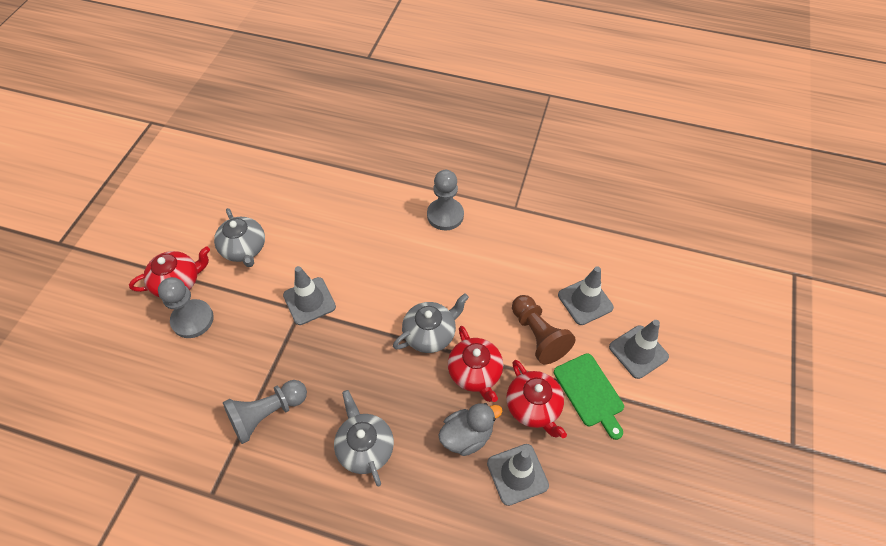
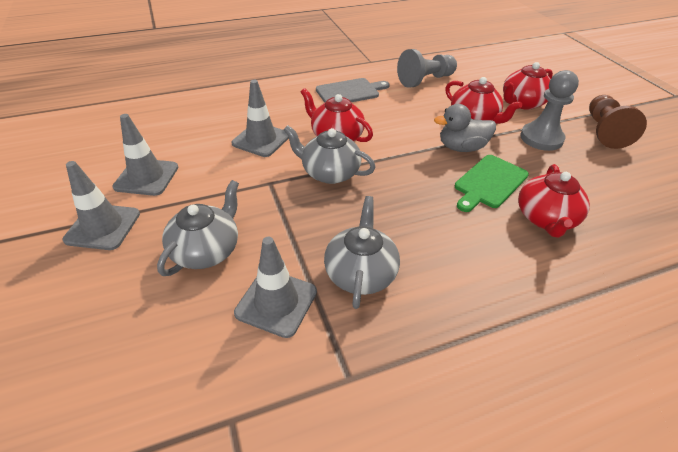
grey cutting board: 0 -> 1
grey pawn: 3 -> 2
red teapot: 3 -> 4

